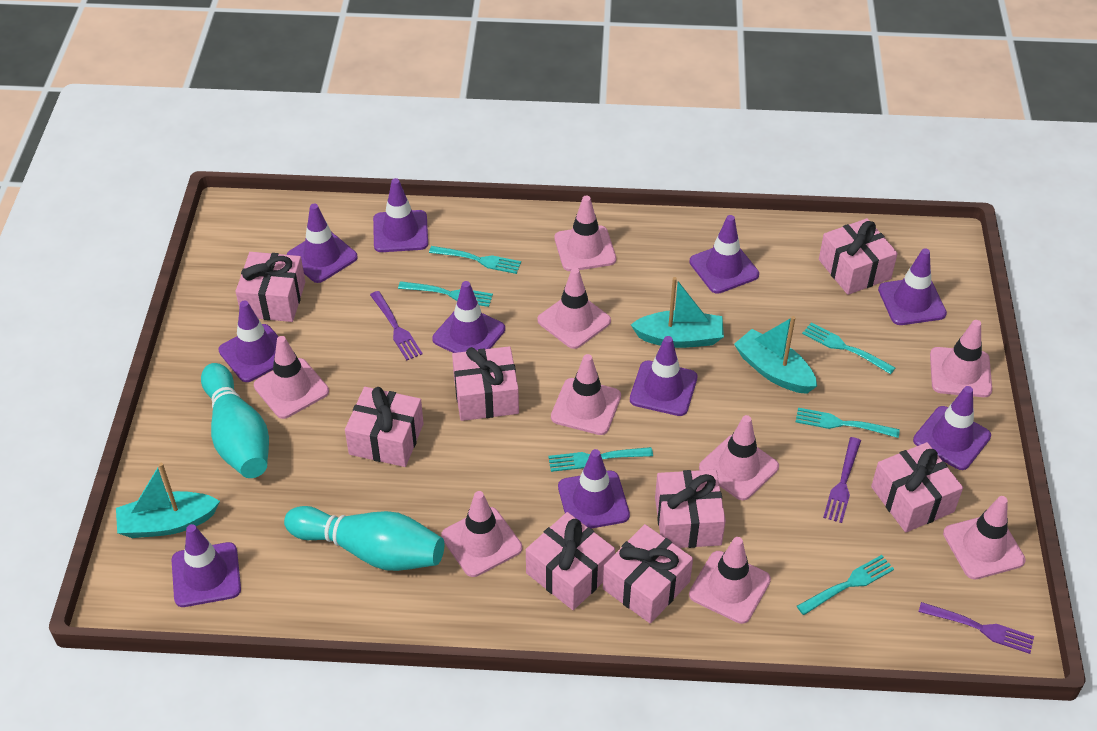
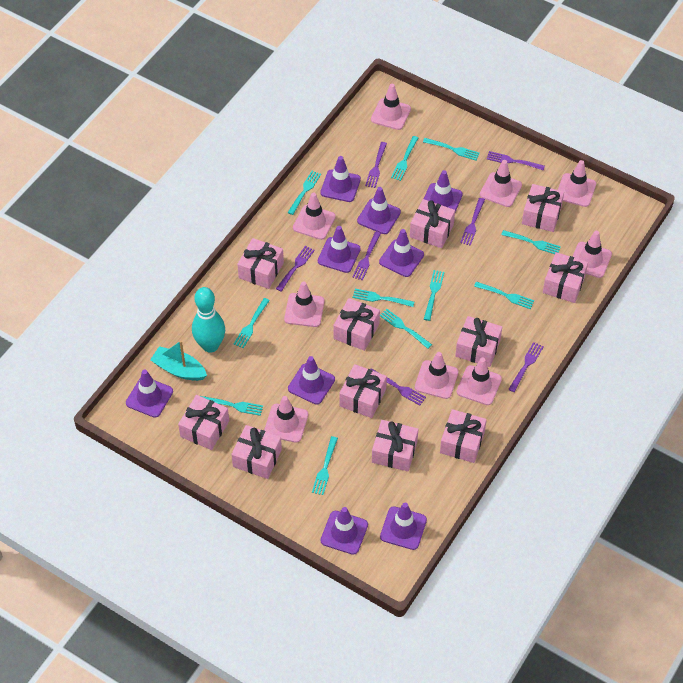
pink gift: 8 -> 11
purple fork: 3 -> 7
purple traffic cone: 10 -> 9
turquoise boat: 3 -> 1
turquoise bowling pin: 2 -> 1
turquoise fork: 6 -> 11

